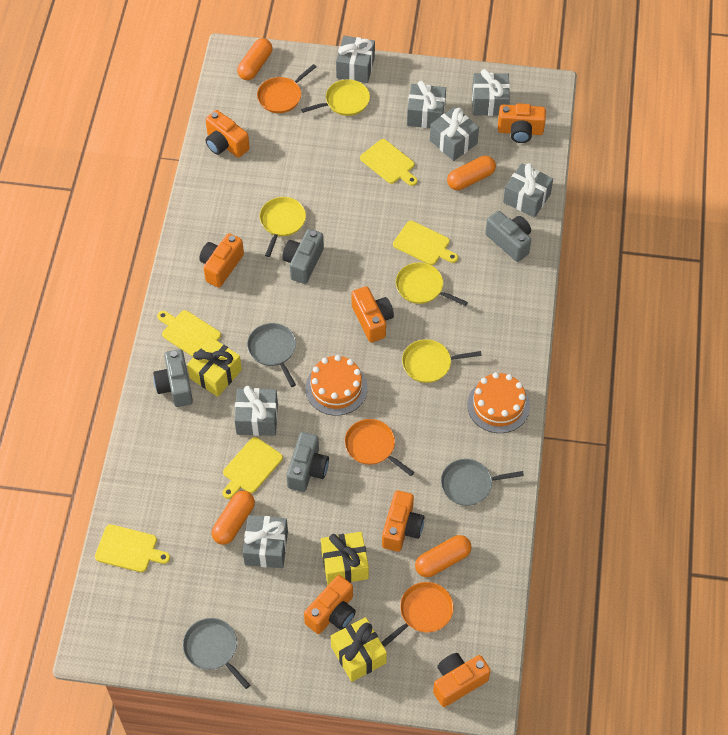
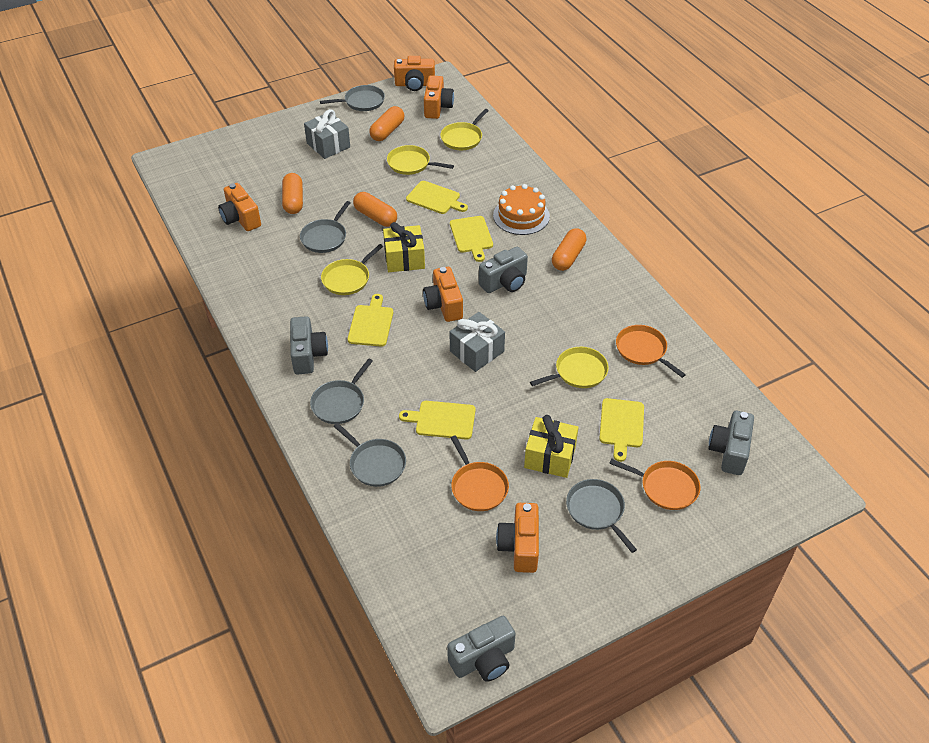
grey gift: 7 -> 2
grey pan: 3 -> 5
orange cake: 2 -> 1
orange camera: 7 -> 5
yellow gift: 3 -> 2

